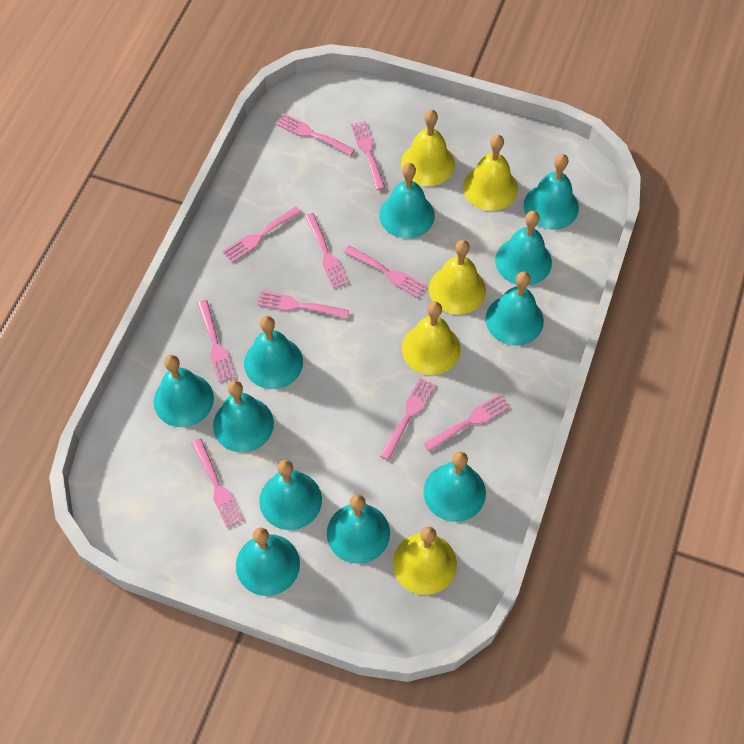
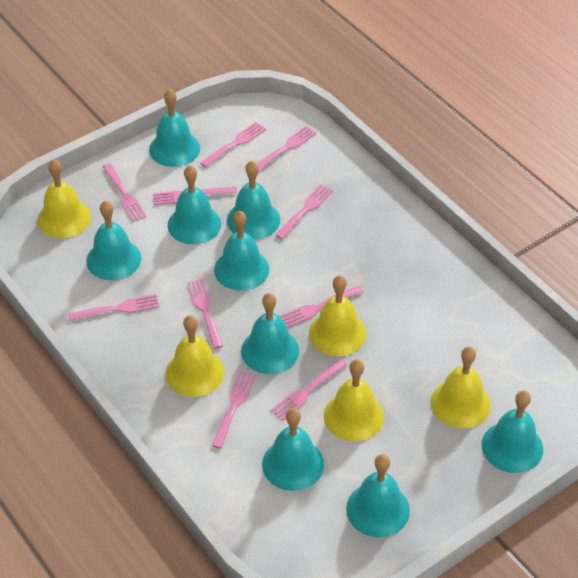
turquoise bell: 11 -> 9

